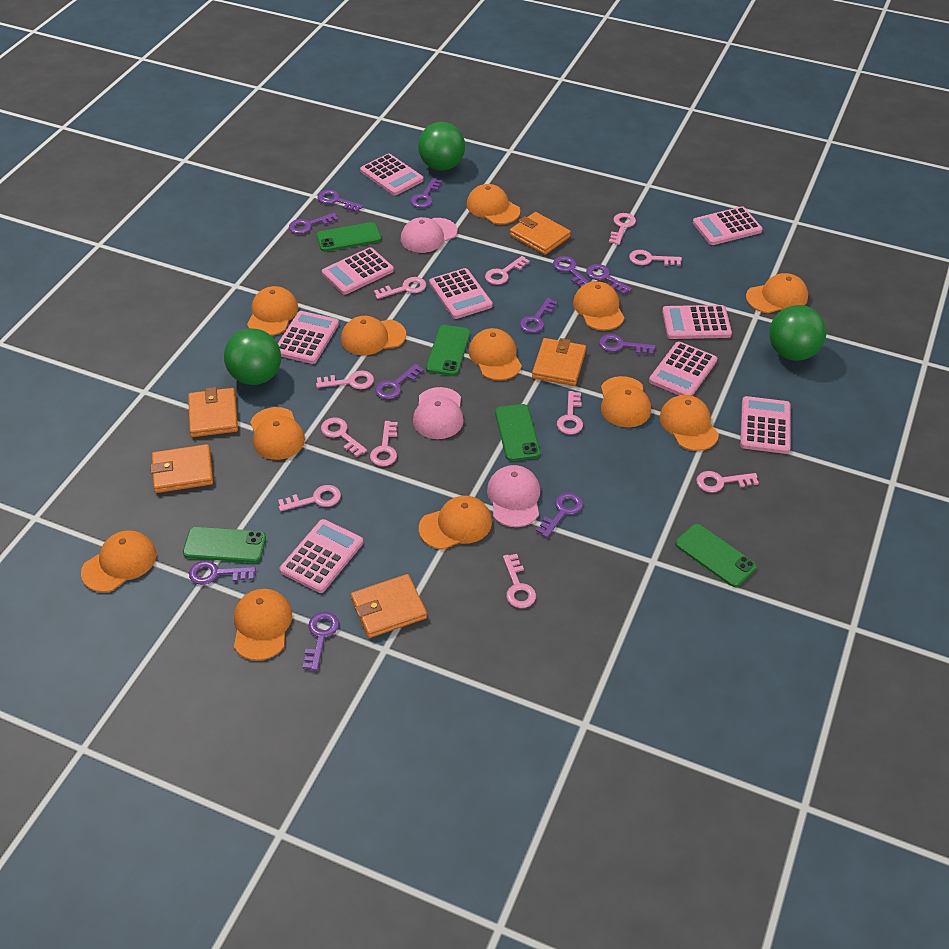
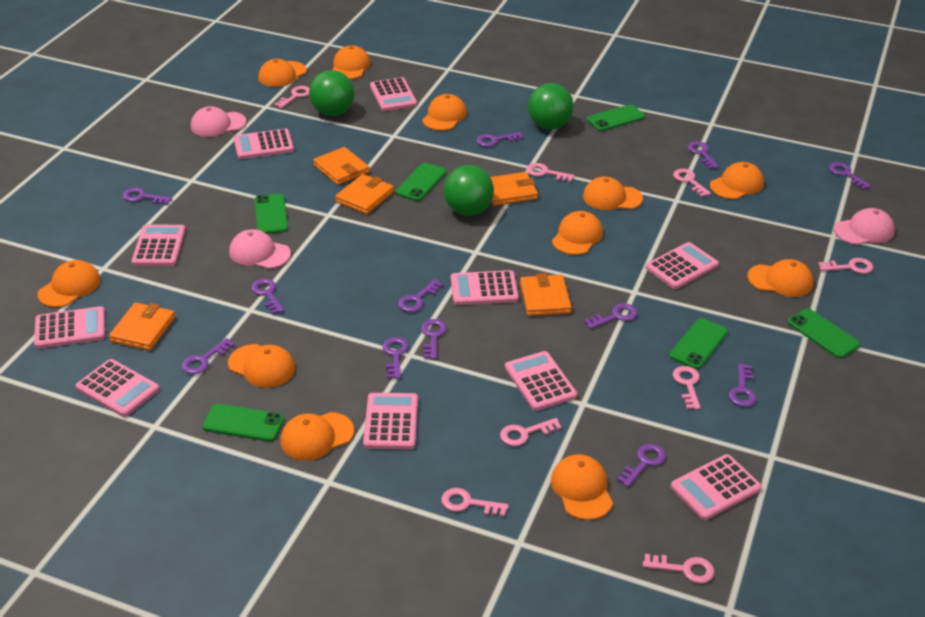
green phone: 5 -> 6
orange cap: 12 -> 11
pink calculator: 9 -> 10
pink key: 11 -> 8
purple key: 11 -> 12

